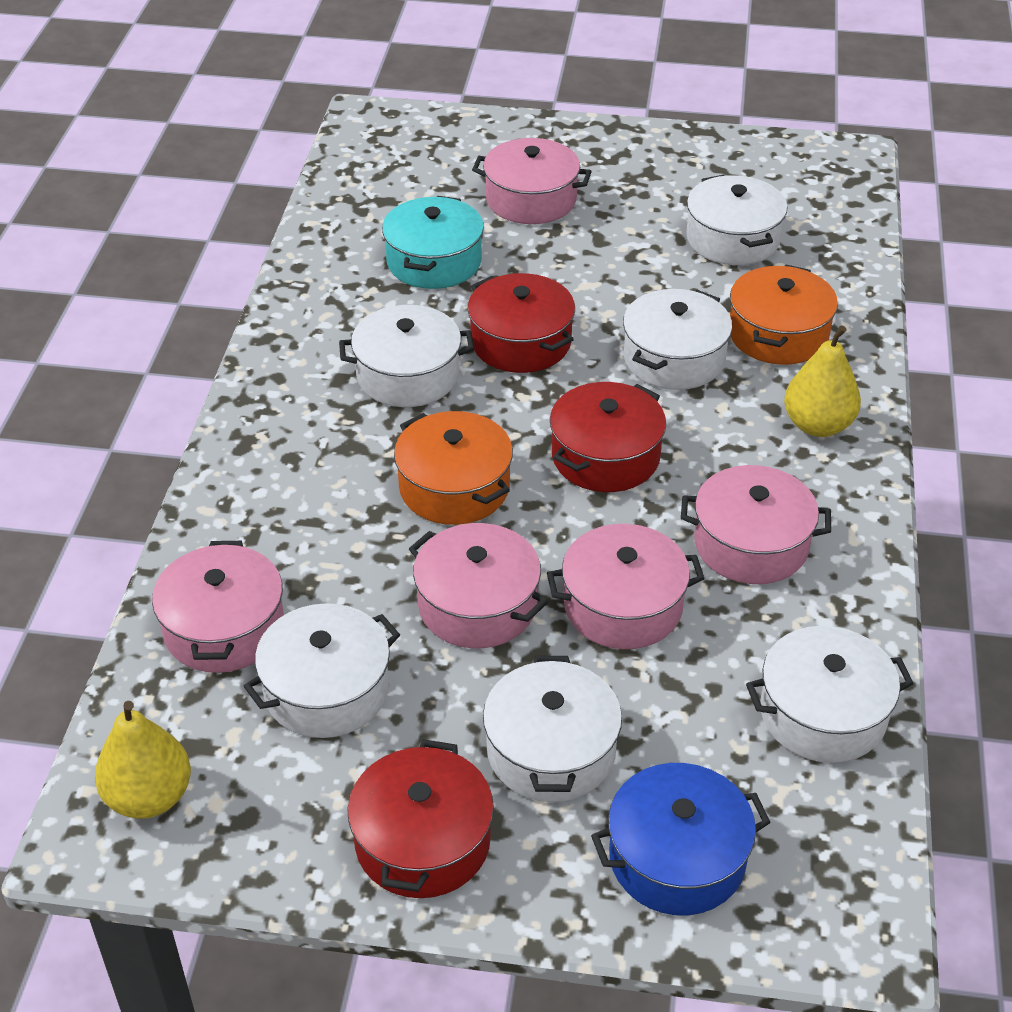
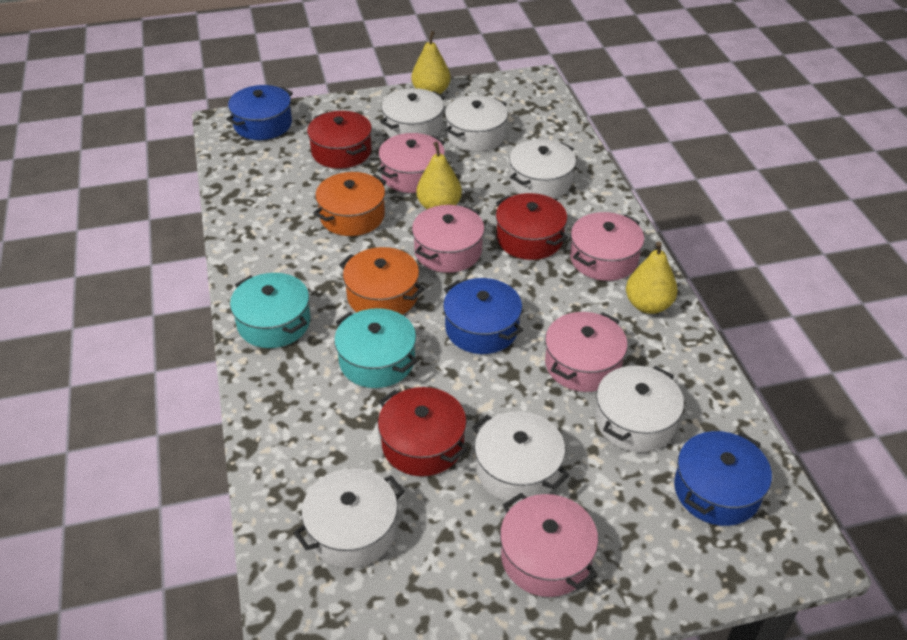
blue pot: 1 -> 3
turquoise pot: 1 -> 2
yellow pear: 2 -> 3

